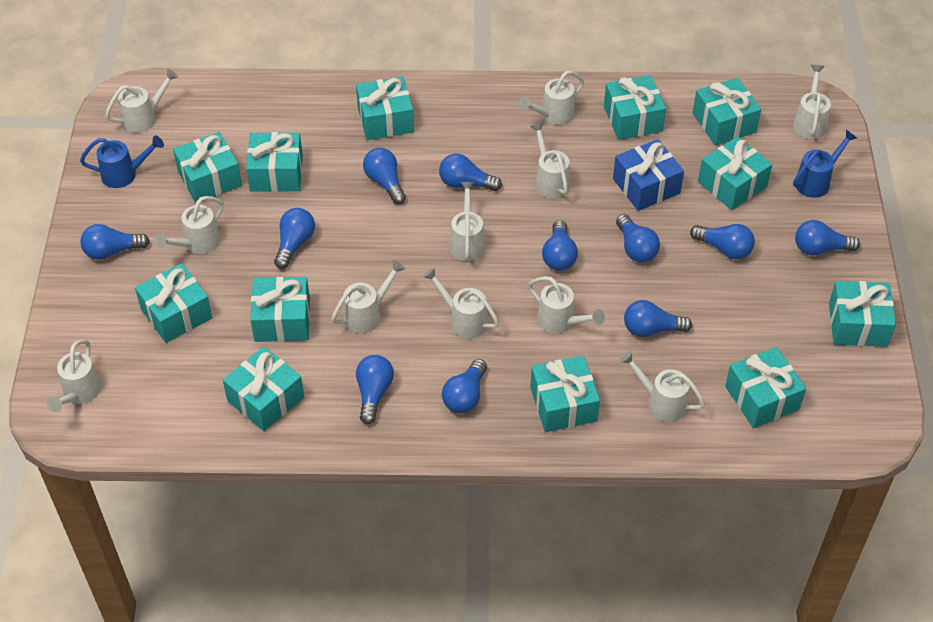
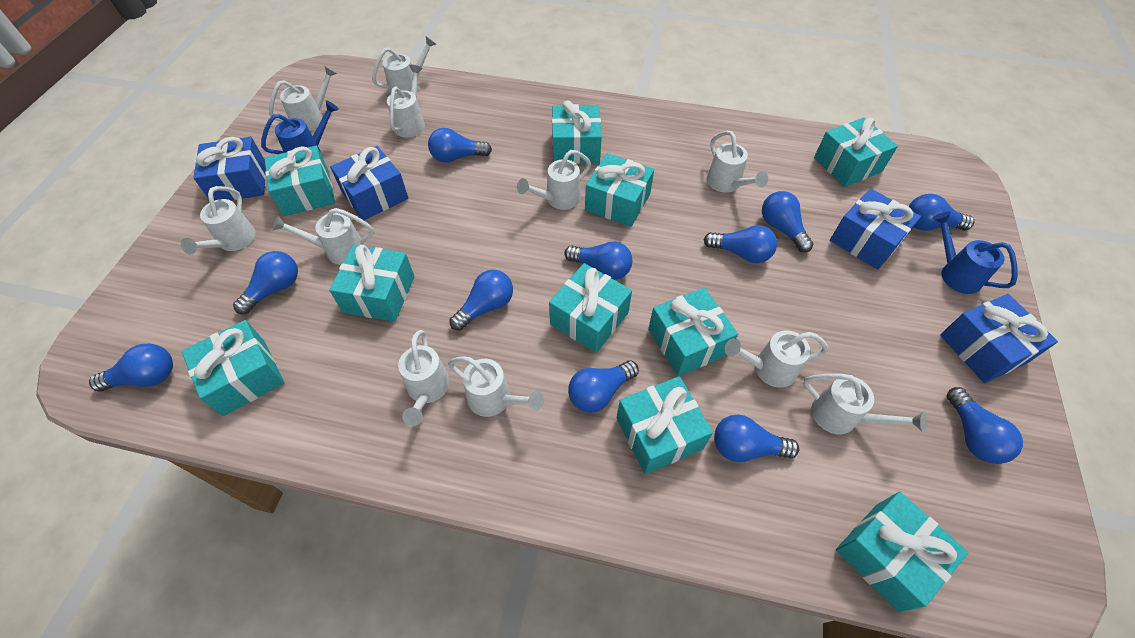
blue gift: 1 -> 4
turquoise gift: 12 -> 10

